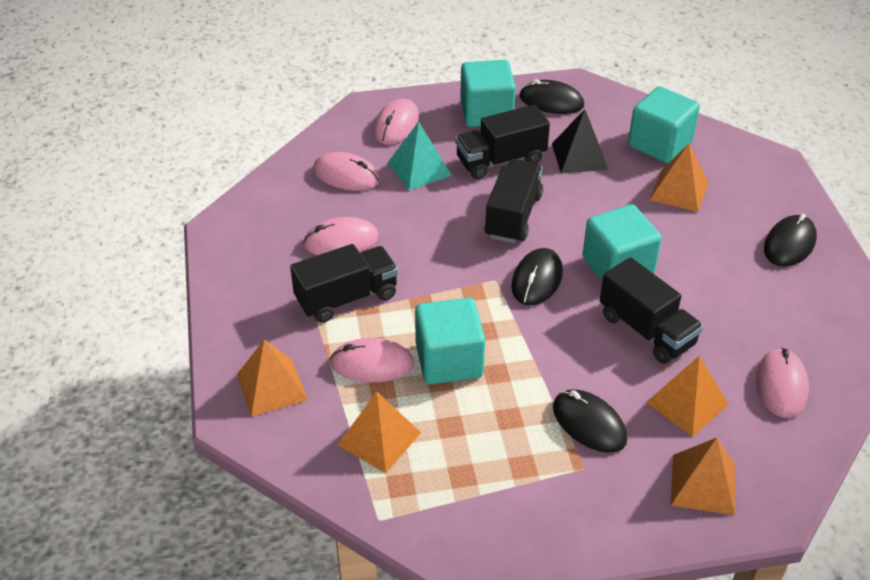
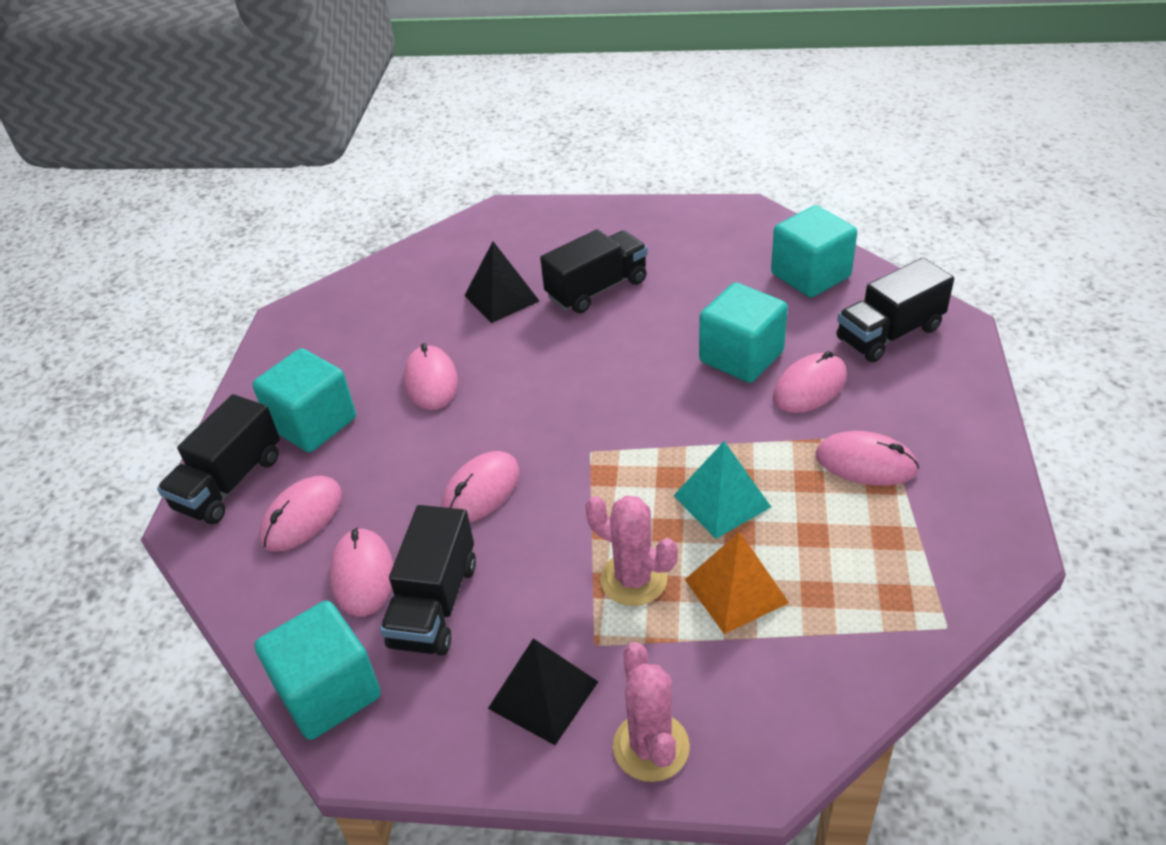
black mouse: 4 -> 0
black pyramid: 1 -> 2
orange pyramid: 5 -> 1
pink cactus: 0 -> 2
pink mouse: 5 -> 6

